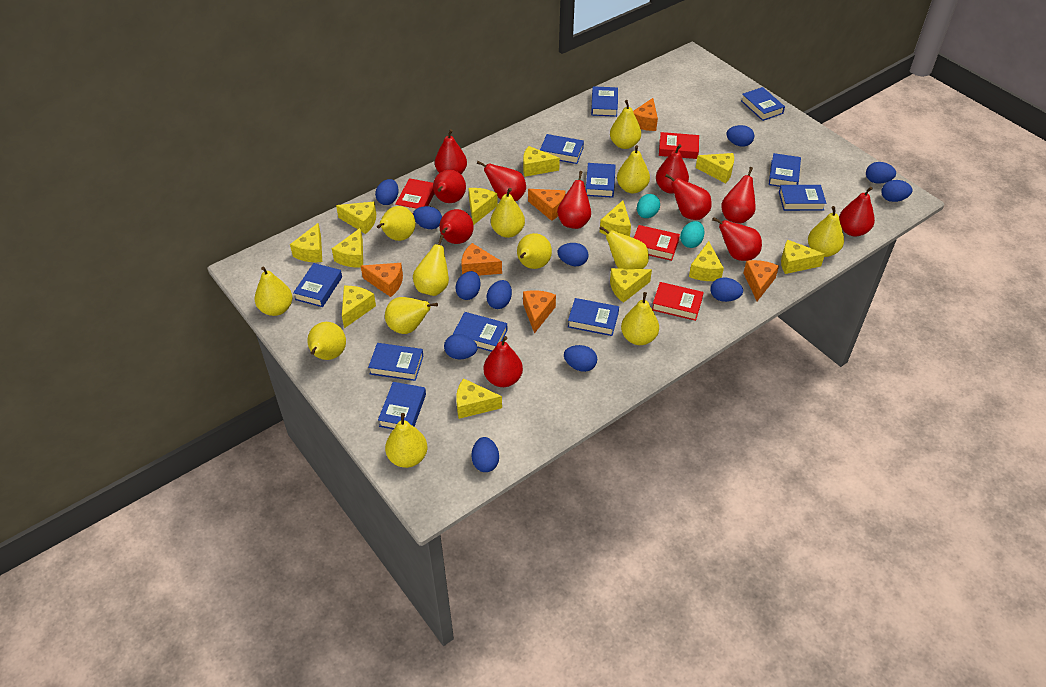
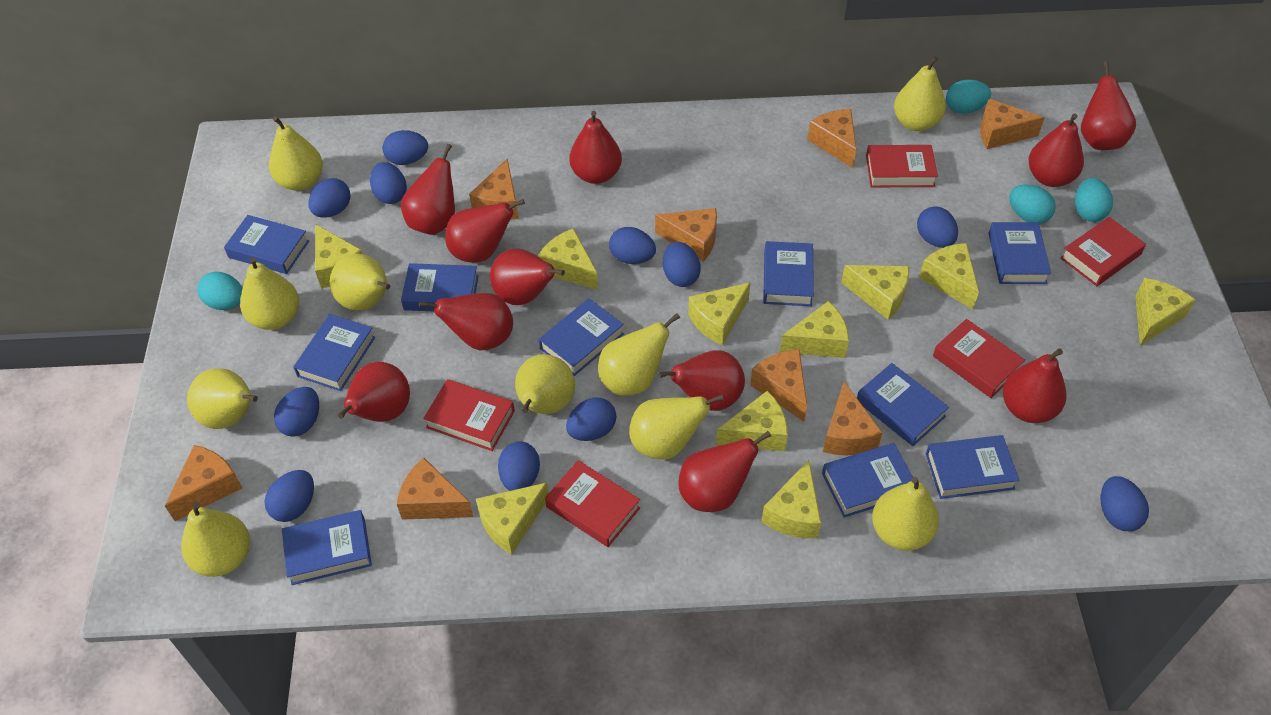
blue book: 11 -> 10
blue egg: 12 -> 11
orange cheese: 6 -> 8
red book: 4 -> 5
turquoise egg: 2 -> 4
yellow cheese: 12 -> 10
yellow pear: 13 -> 10

